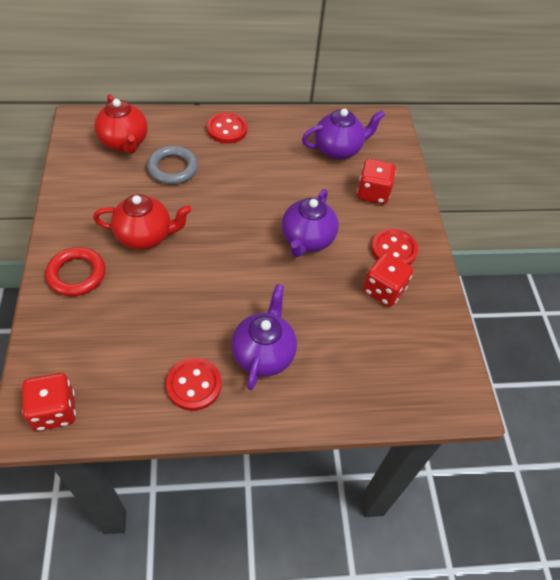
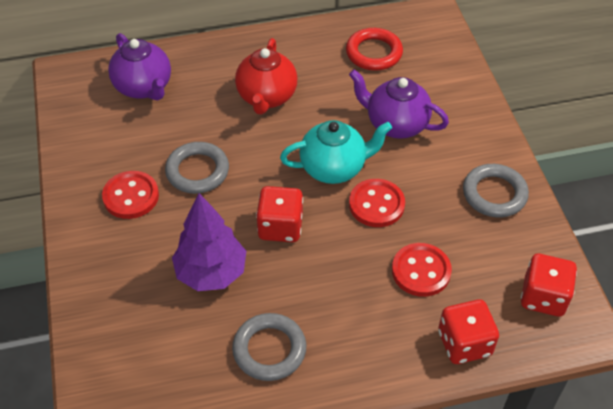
grey ring: 1 -> 3
purple teapot: 3 -> 2
purple tree: 0 -> 1
red teapot: 2 -> 1
turquoise teapot: 0 -> 1

